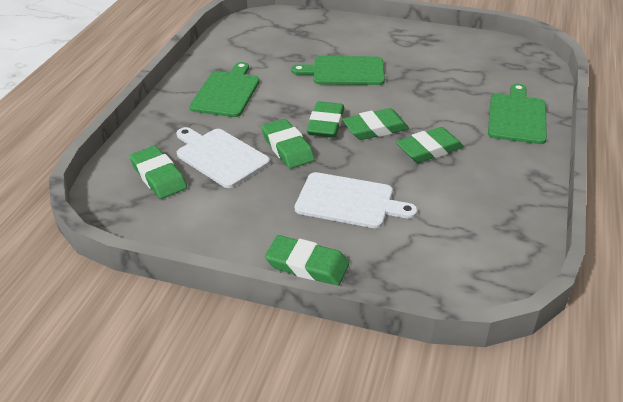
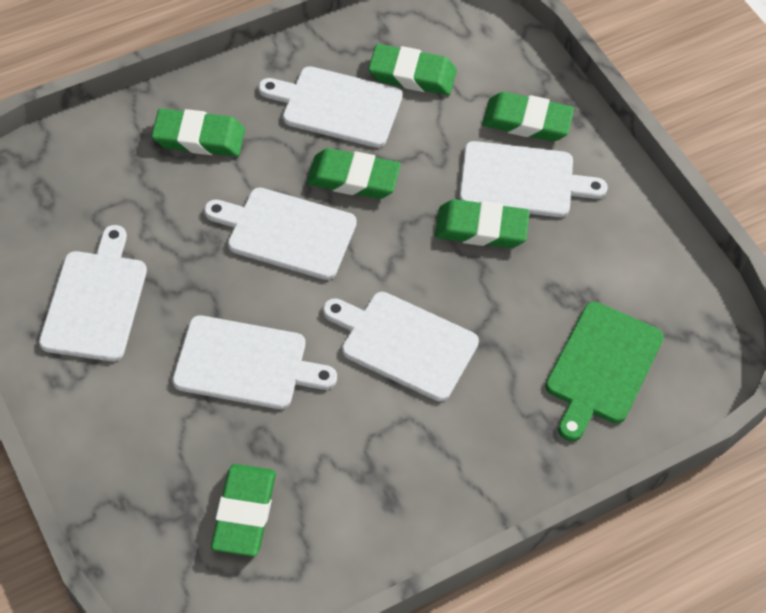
green cutting board: 3 -> 1
white cutting board: 2 -> 6

